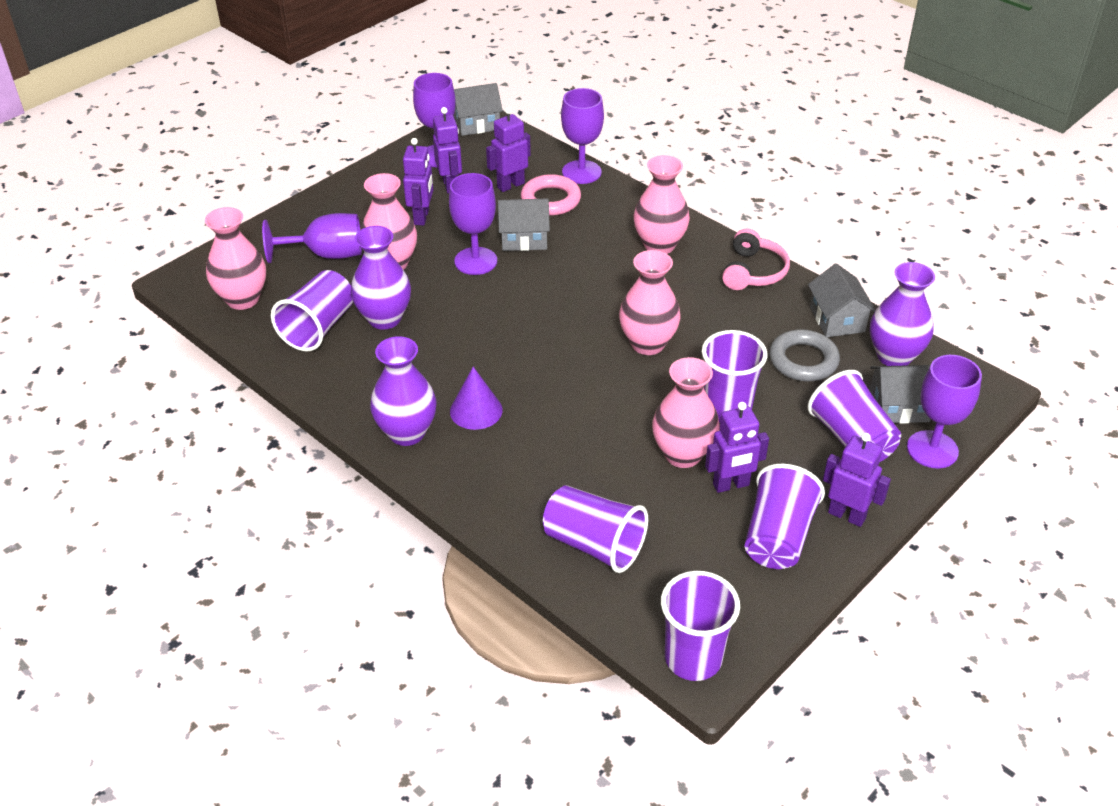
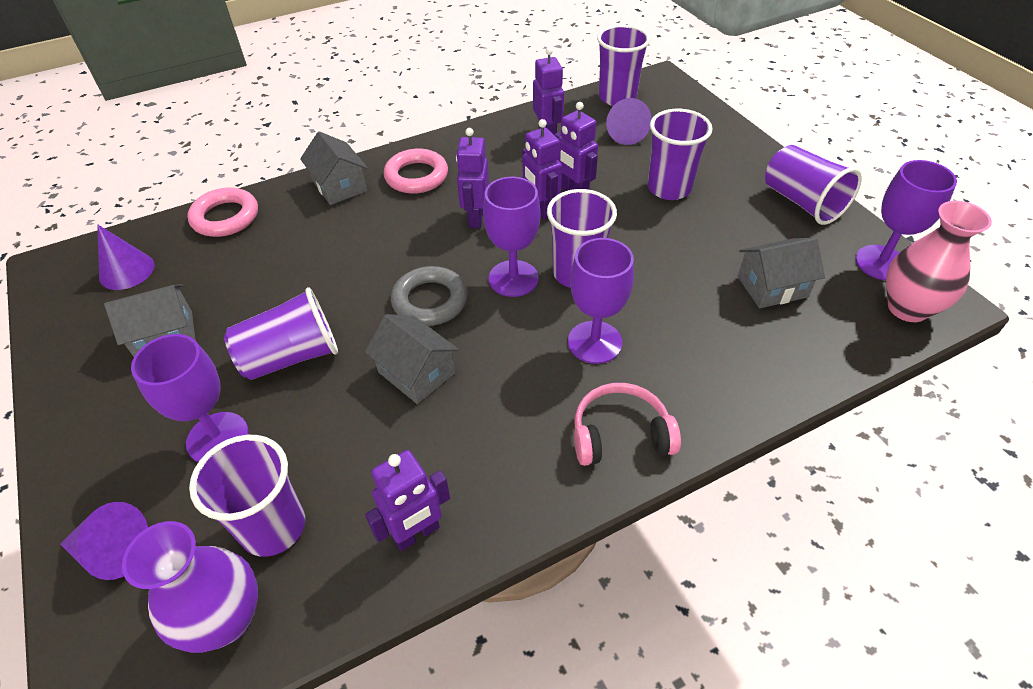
pink ring: 1 -> 2
pink vase: 5 -> 1
purple cone: 1 -> 3
purple goblet: 5 -> 4
purple vase: 3 -> 1

